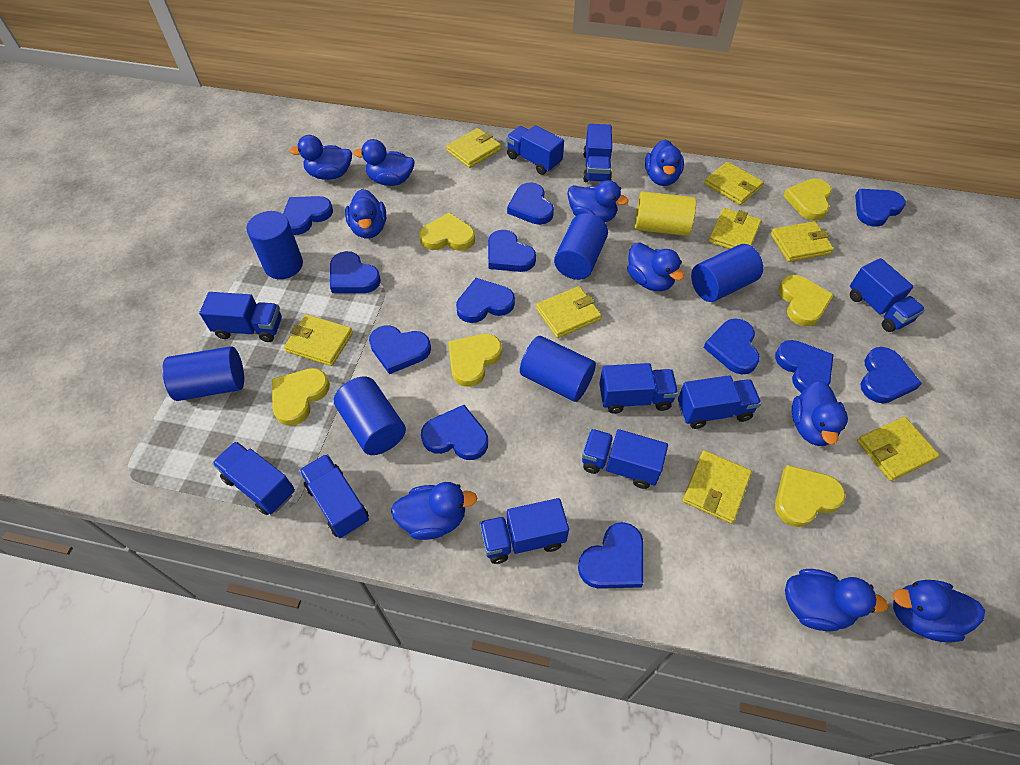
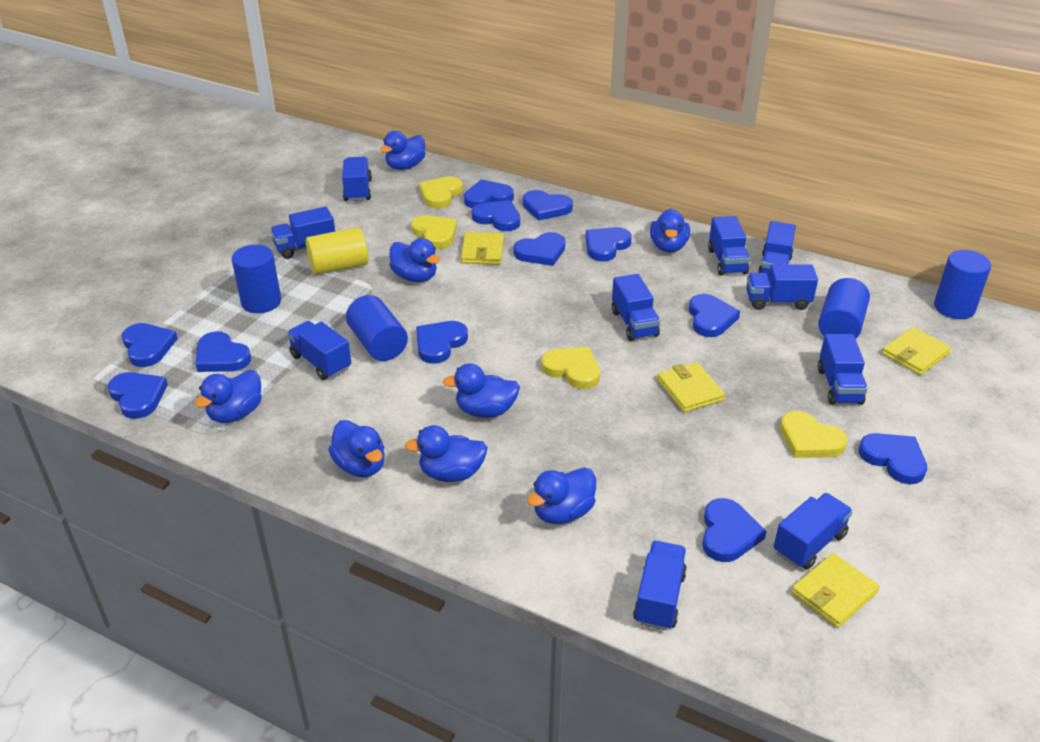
blue cylinder: 6 -> 4
blue duck: 10 -> 8
yellow heart: 6 -> 4
yellow wallet: 8 -> 4

